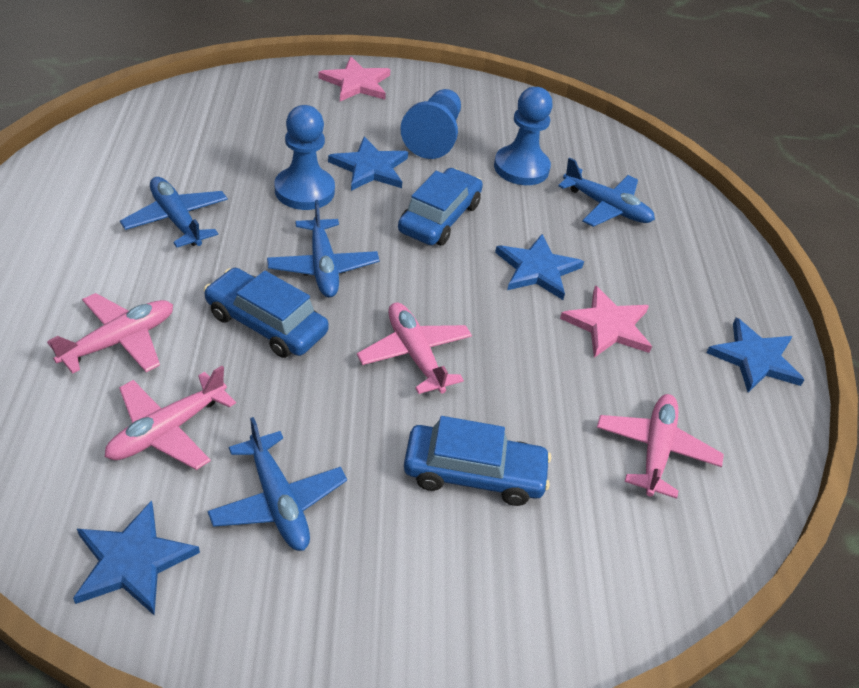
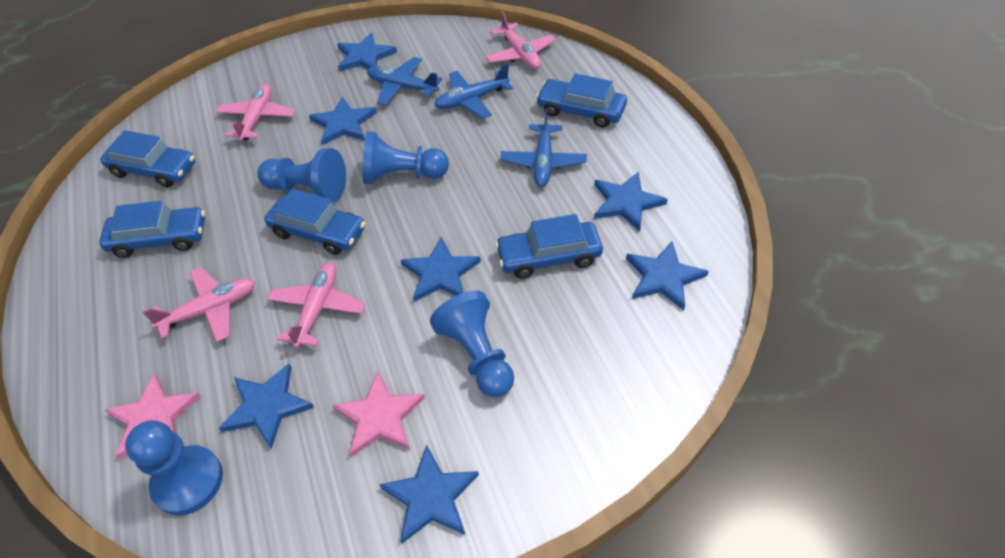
blue car: 3 -> 5
blue pawn: 3 -> 4
blue plane: 4 -> 3
blue star: 4 -> 7

